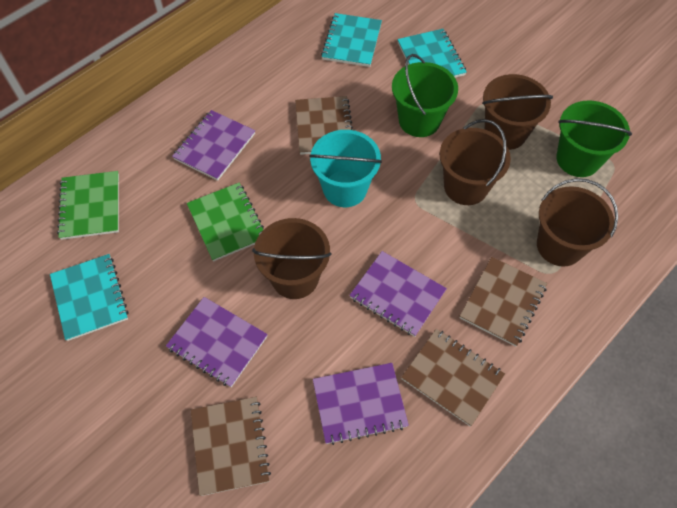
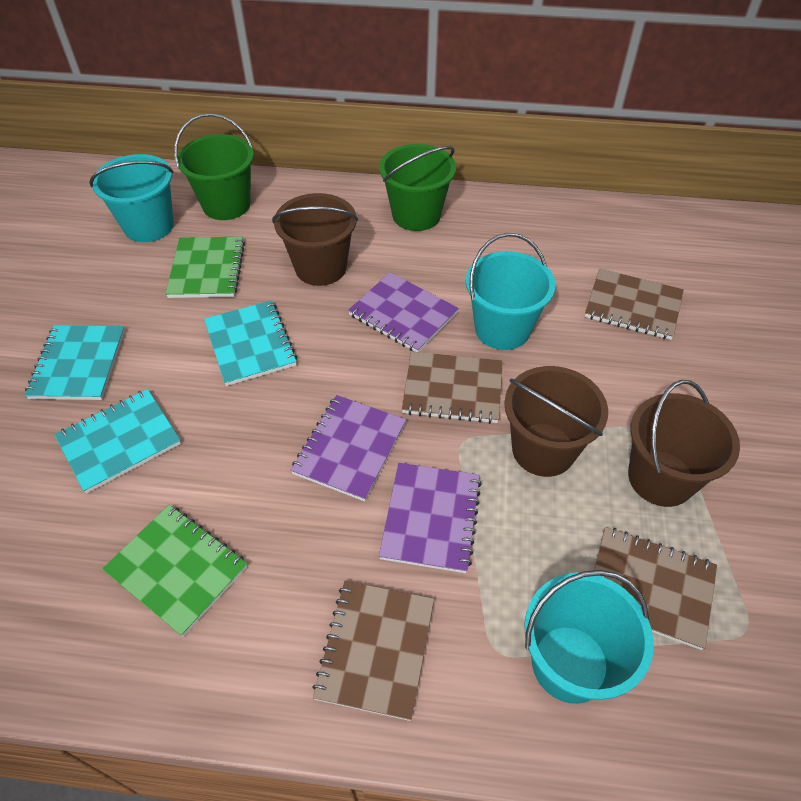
brown bucket: 4 -> 3
purple notebook: 4 -> 3
turquoise bucket: 1 -> 3

